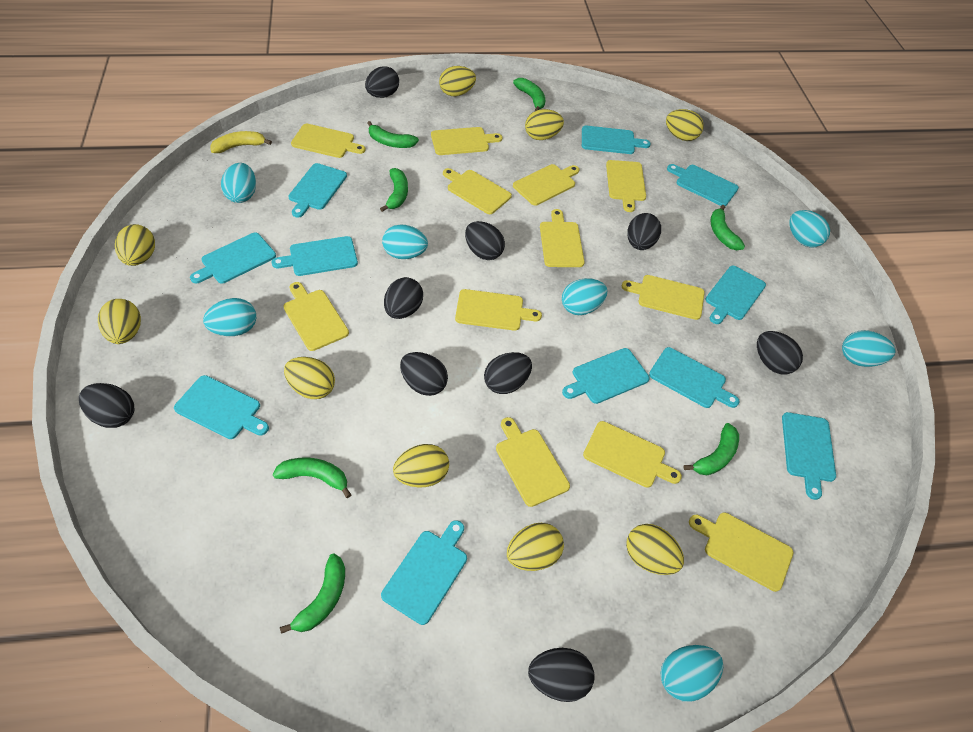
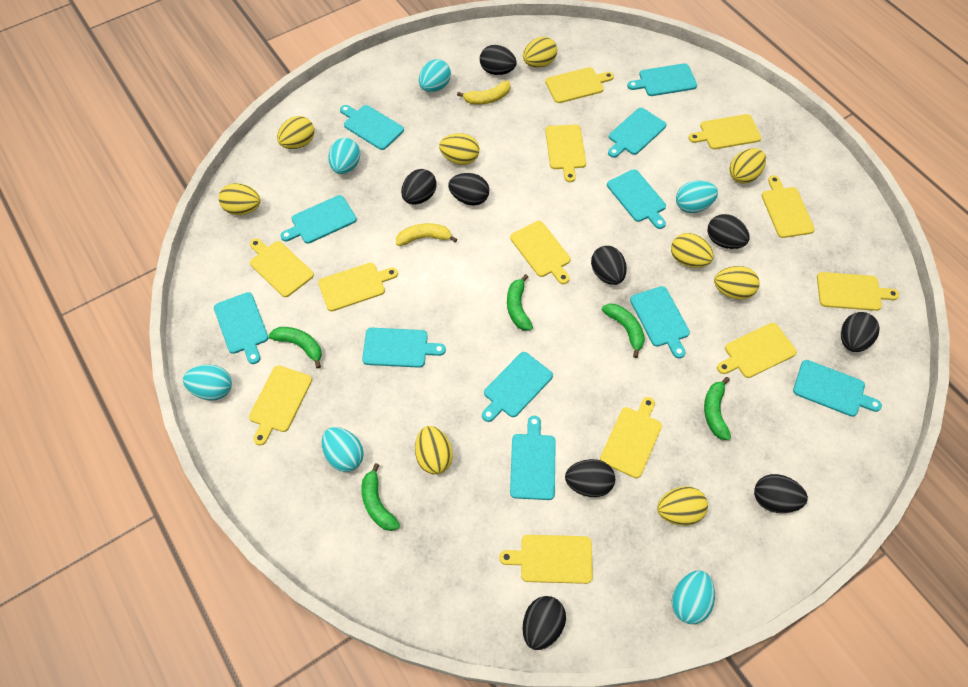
green banana: 7 -> 5
turquoise egg: 7 -> 6
yellow banana: 1 -> 2

